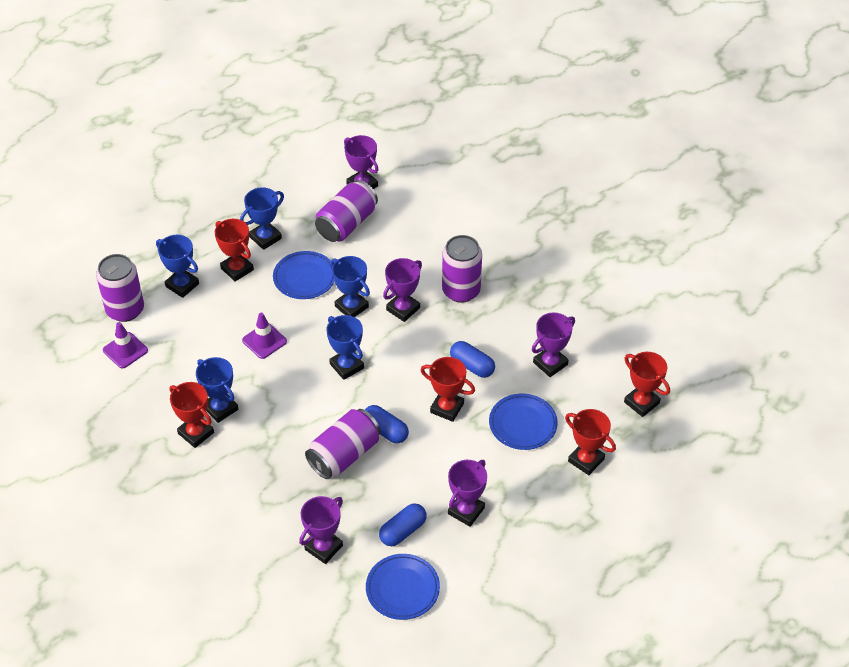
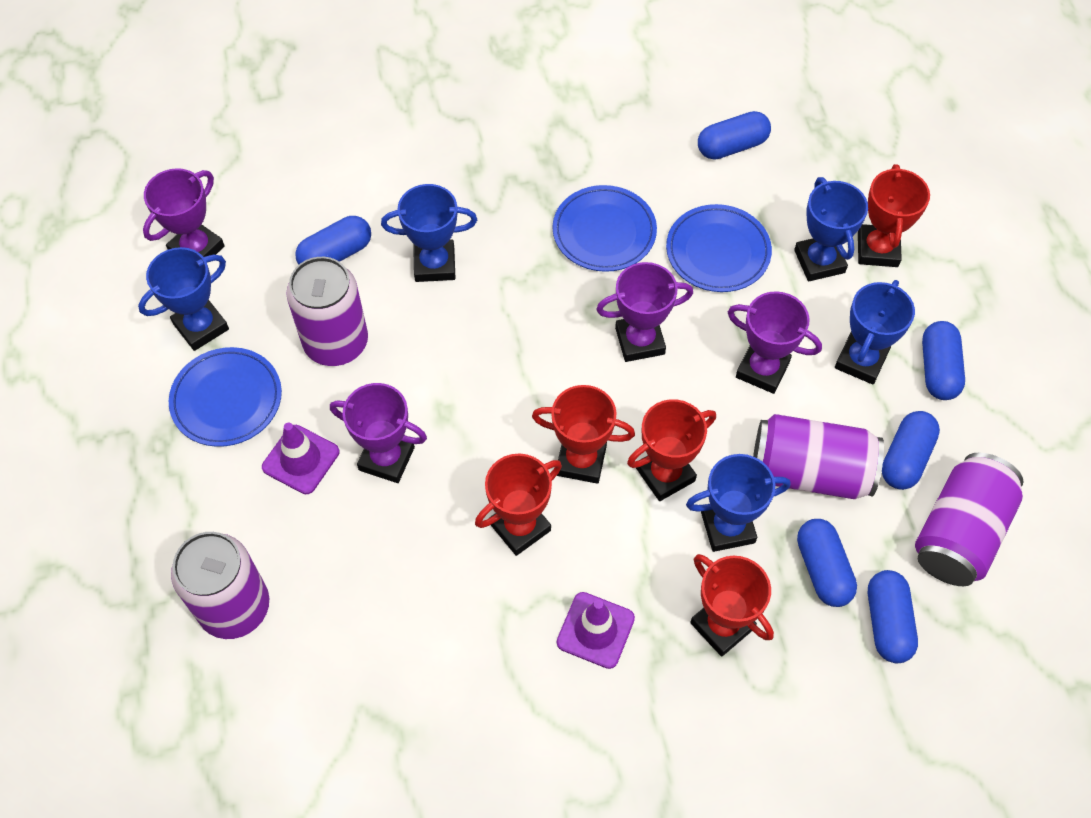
blue capsule: 3 -> 6
purple trophy: 5 -> 4

